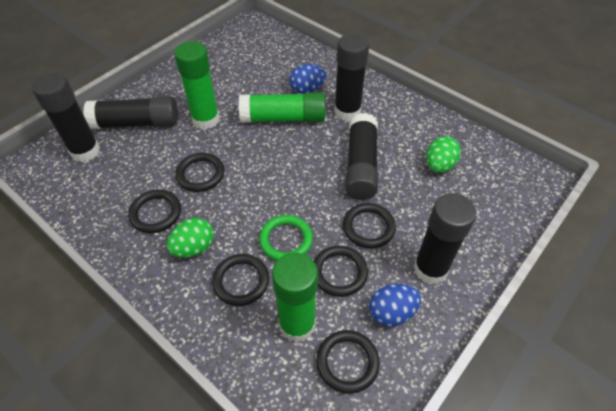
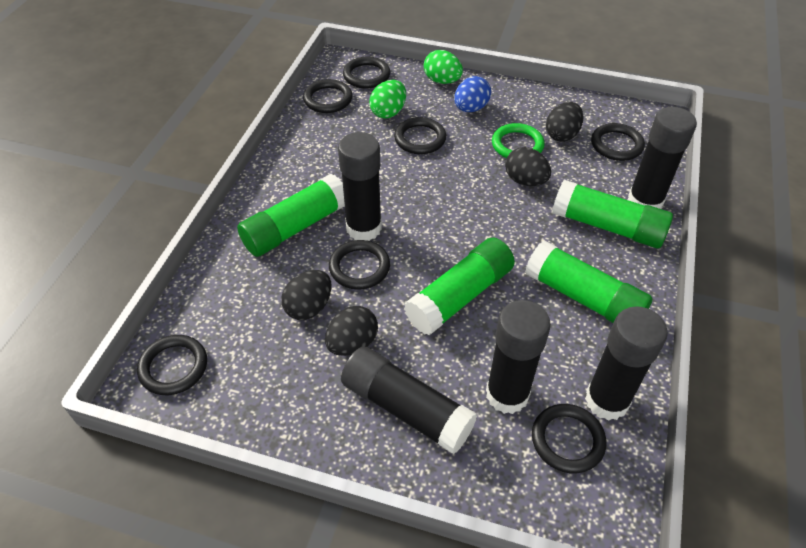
black egg: 0 -> 4
black ring: 6 -> 7
blue egg: 2 -> 1
green glue stick: 3 -> 4

